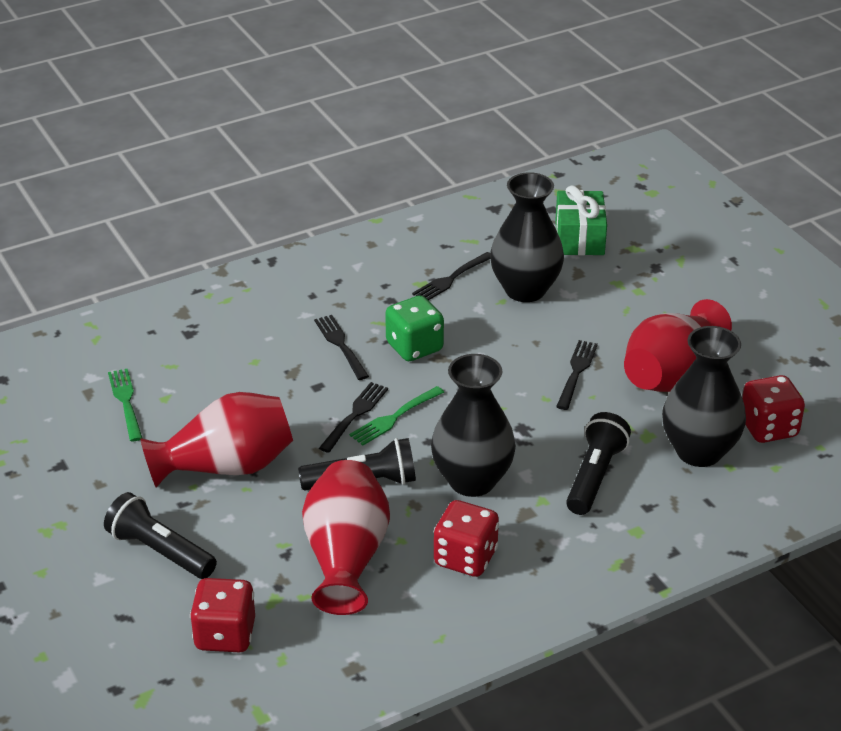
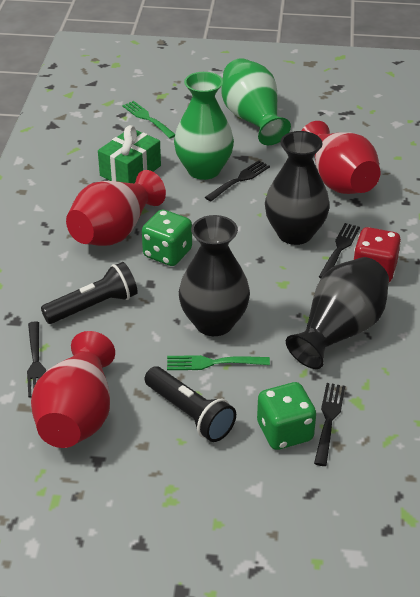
black flashlight: 3 -> 2
green dice: 1 -> 2
green vase: 0 -> 2
red dice: 3 -> 1

